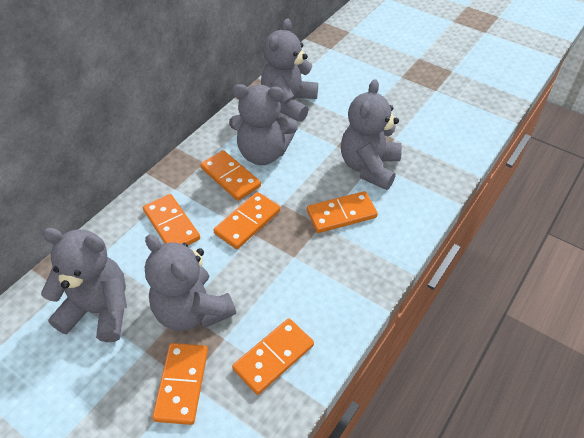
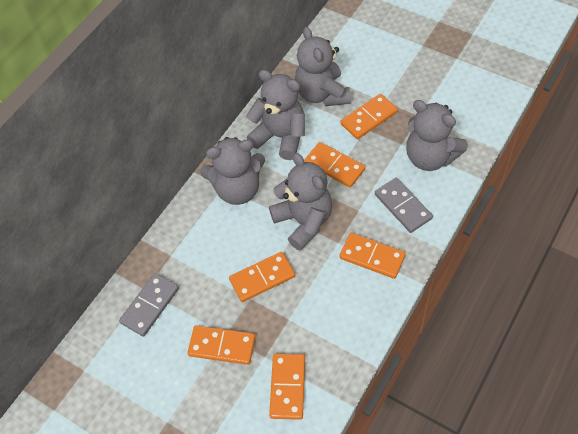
grey domino: 0 -> 2

